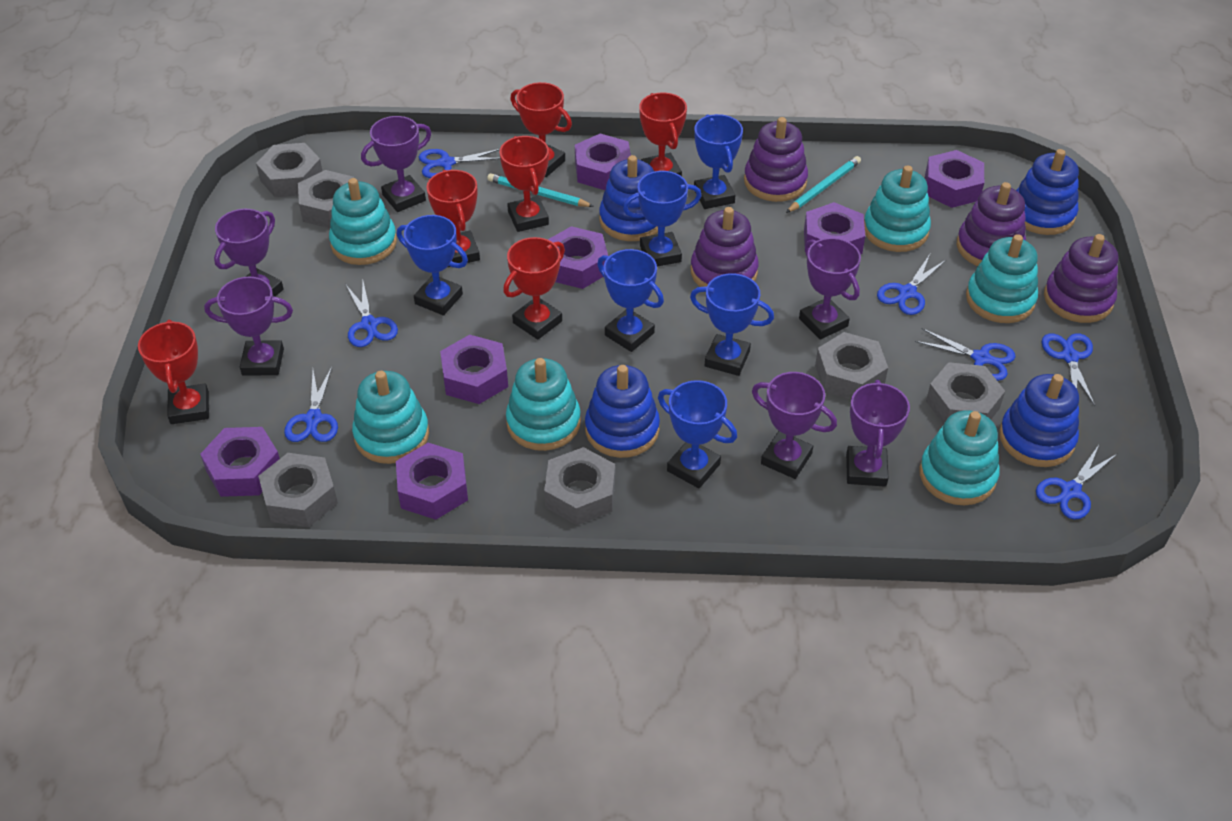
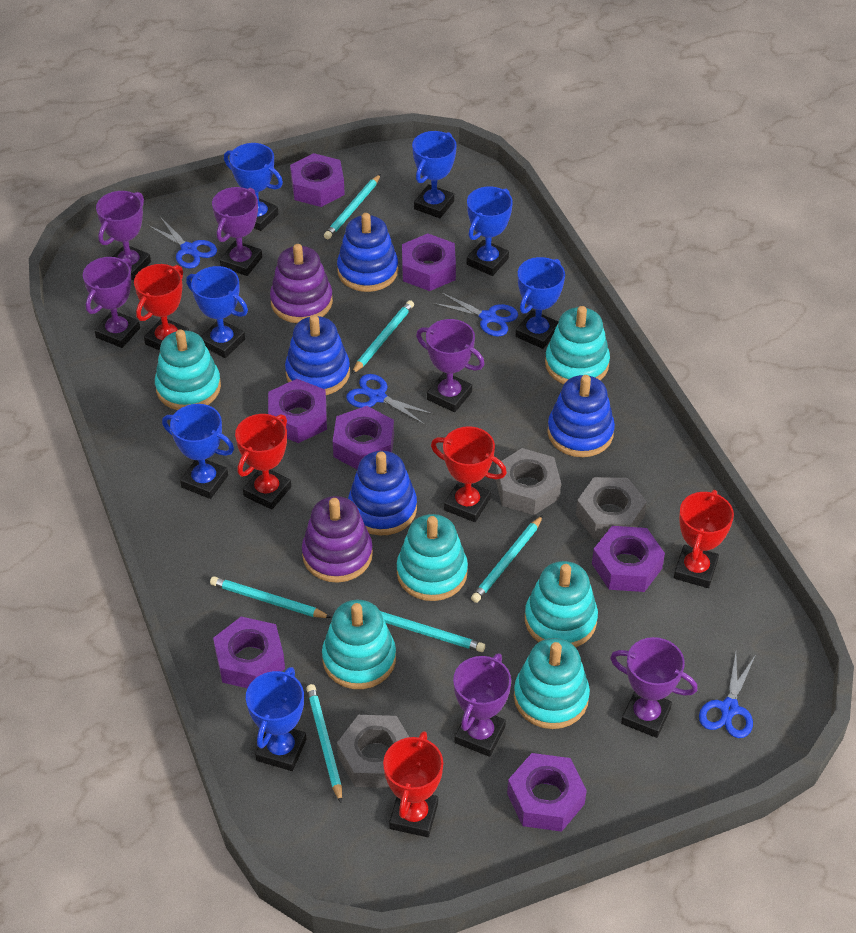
blue scissors: 7 -> 4
blue trophy: 6 -> 7
grey nut: 6 -> 3
purple stacking toy: 4 -> 2
red trophy: 6 -> 5
turquoise pencil: 2 -> 6

